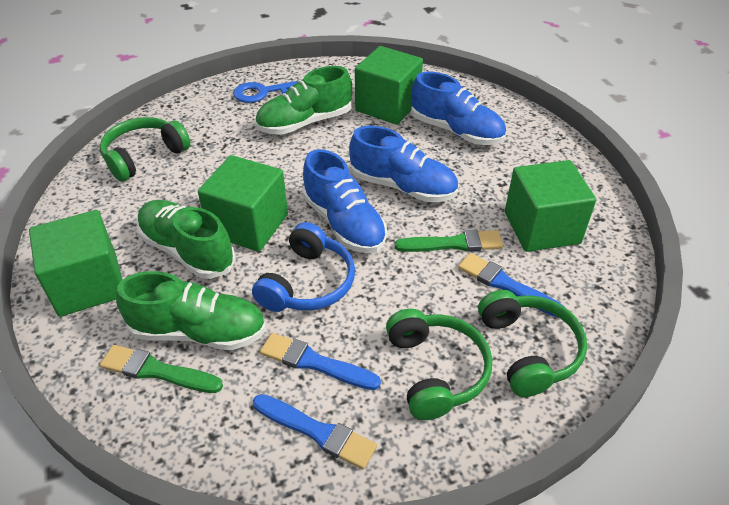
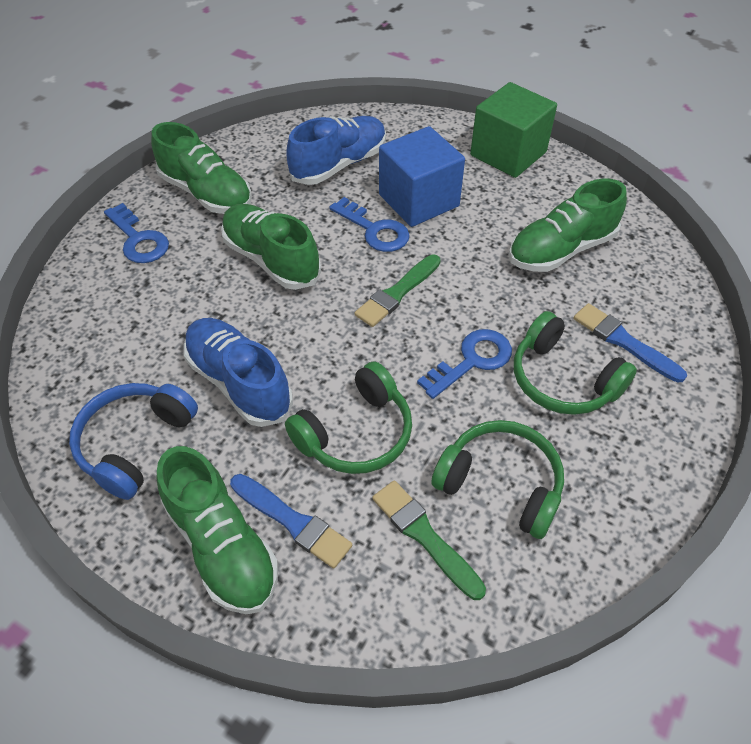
blue brush: 3 -> 2
blue cube: 0 -> 1
blue key: 1 -> 3
blue shoe: 3 -> 2
green cube: 4 -> 1
green shoe: 3 -> 4

